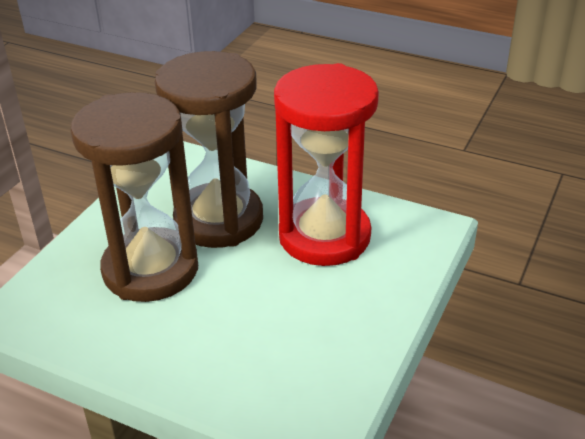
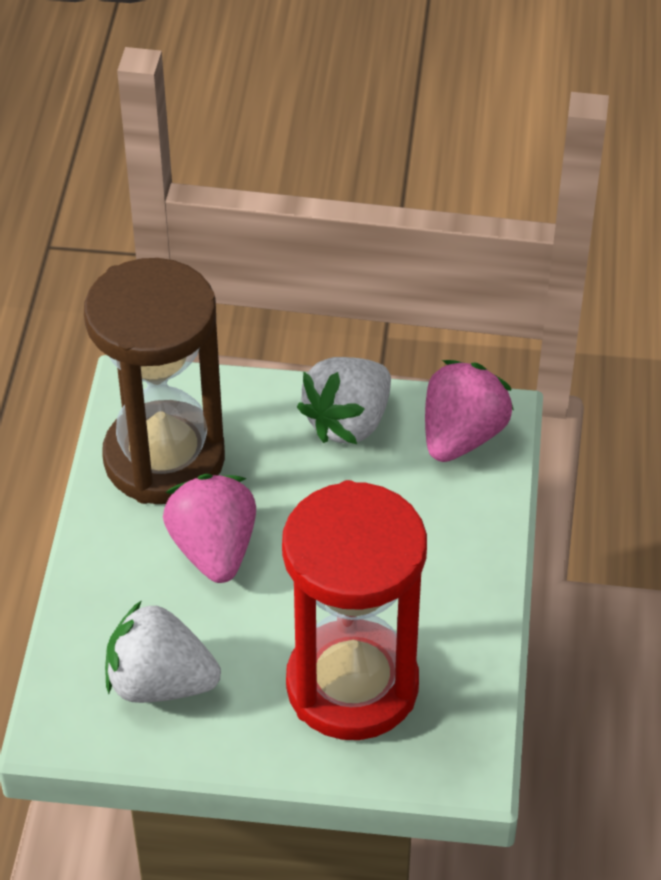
brown hourglass: 2 -> 1
pink strawberry: 0 -> 2
white strawberry: 0 -> 2

